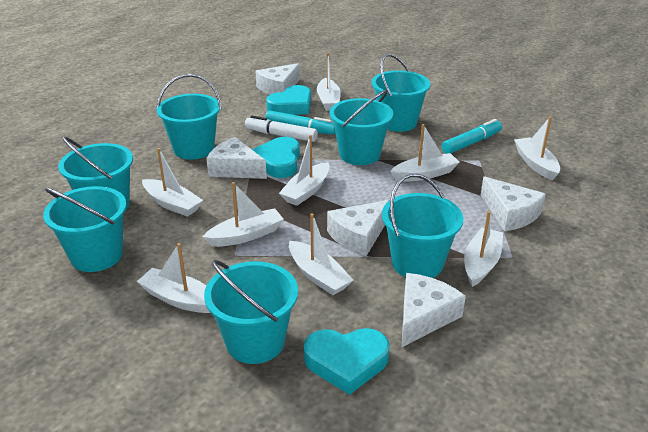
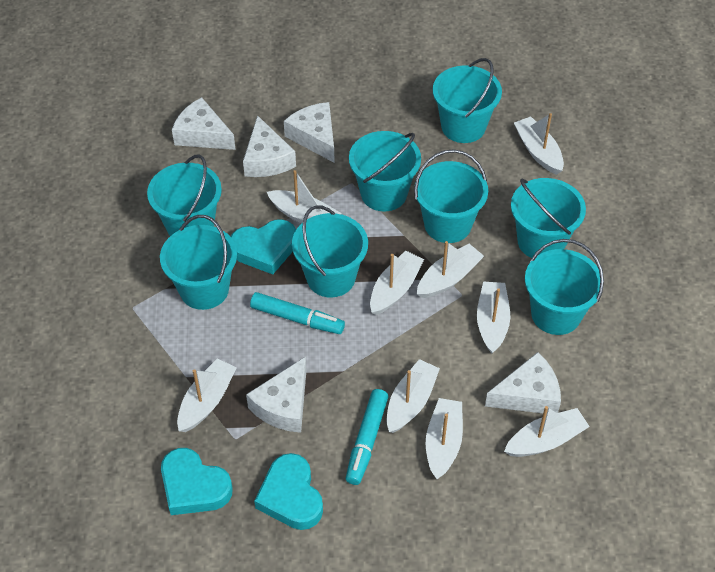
turquoise bucket: 7 -> 8
white marker: 1 -> 0

